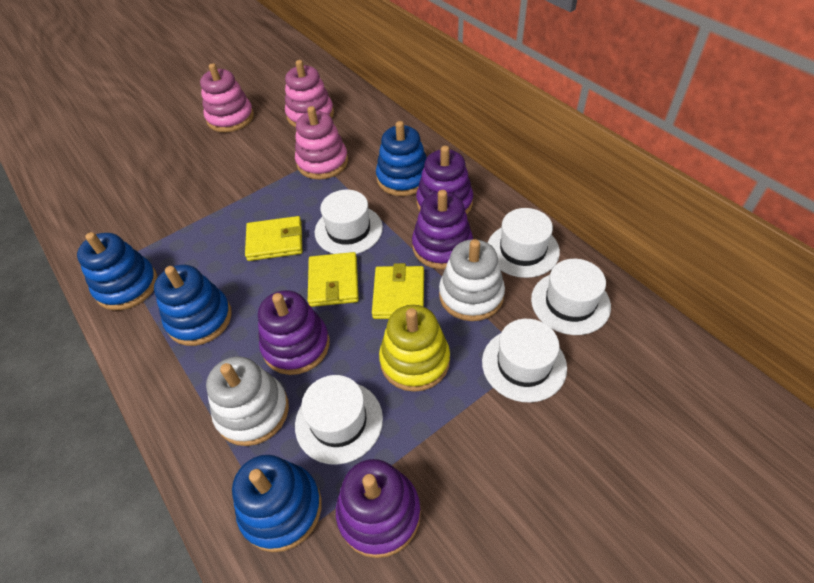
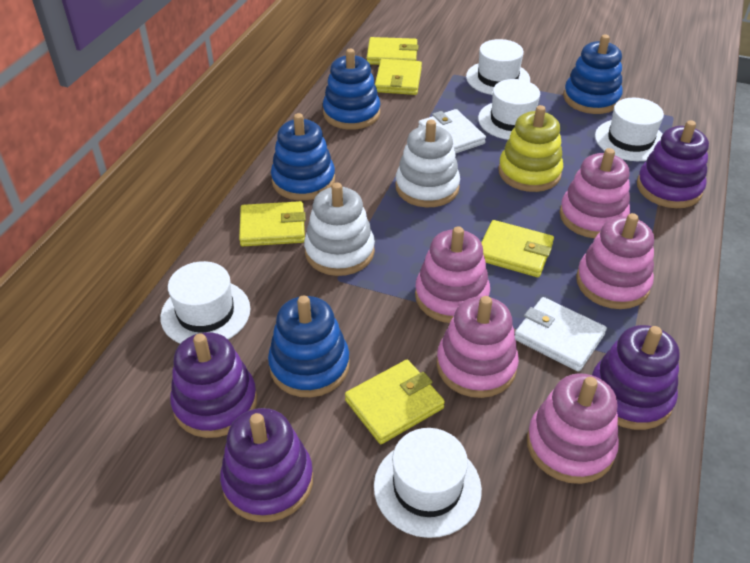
pink stacking toy: 3 -> 5
white wallet: 0 -> 2
yellow wallet: 3 -> 5

